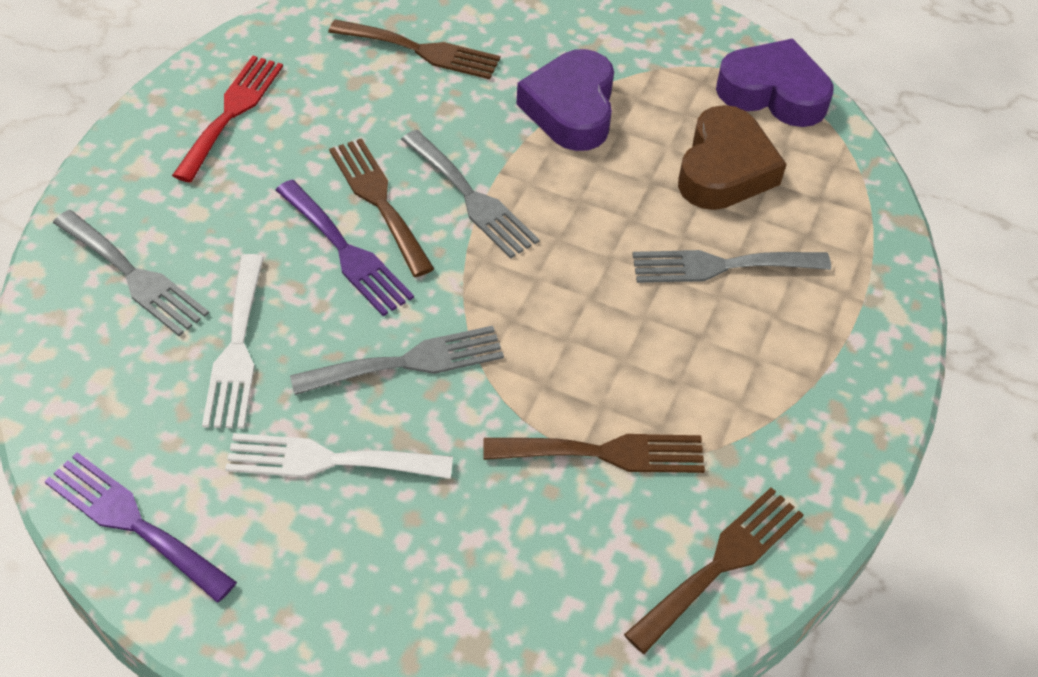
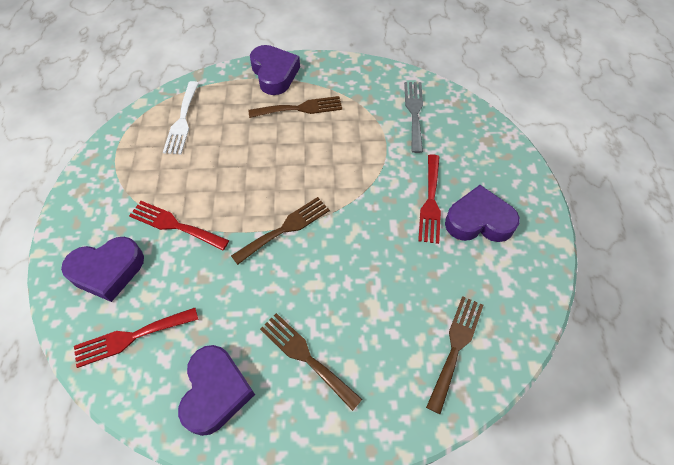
brown heart: 1 -> 0
grey fork: 4 -> 1
purple fork: 2 -> 0
purple heart: 2 -> 4
red fork: 1 -> 3
white fork: 2 -> 1

